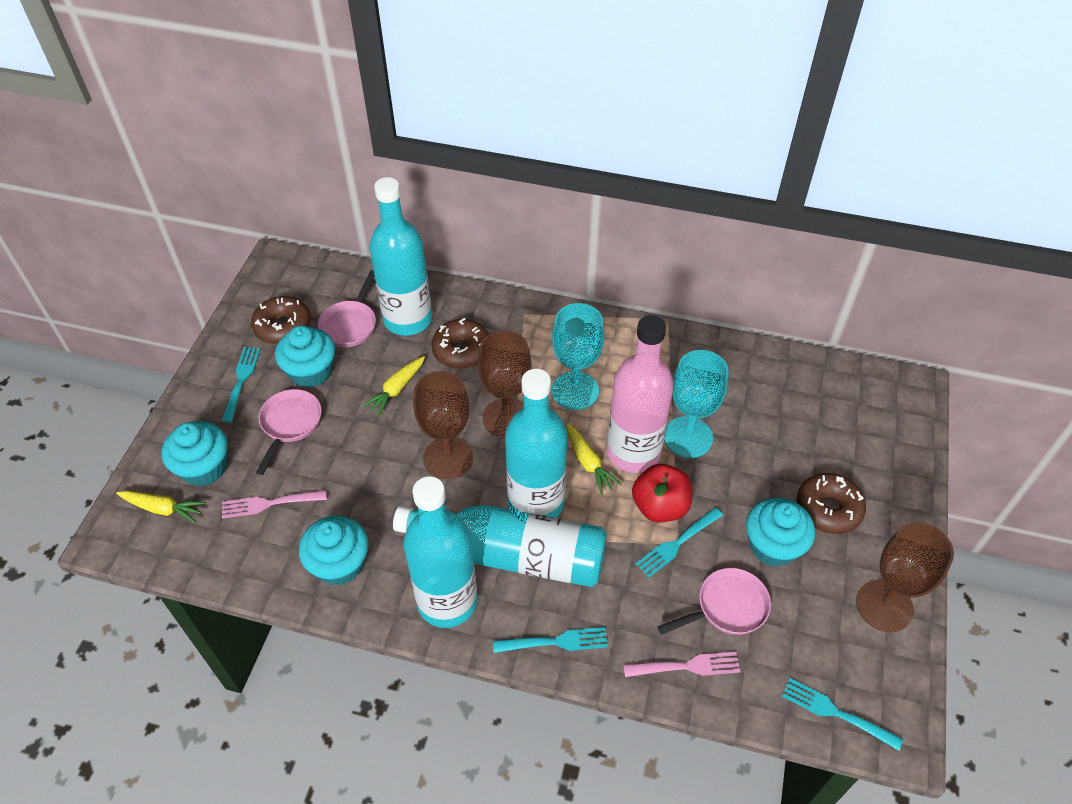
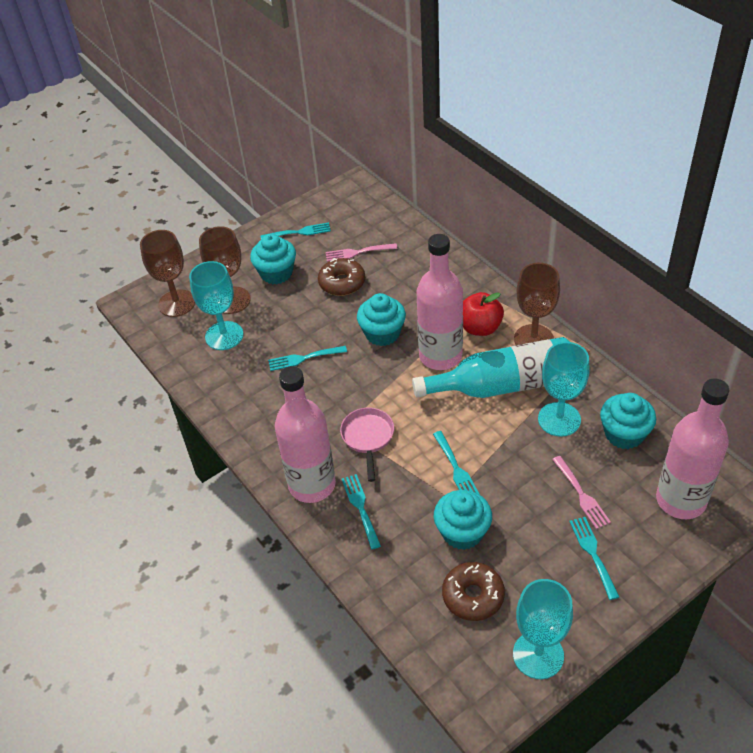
brown donut: 3 -> 2
pink bottle: 1 -> 3
pink pan: 3 -> 1
turquoise bottle: 4 -> 1
turquoise fork: 4 -> 5
turquoise goblet: 2 -> 3
yellow carrot: 3 -> 0

